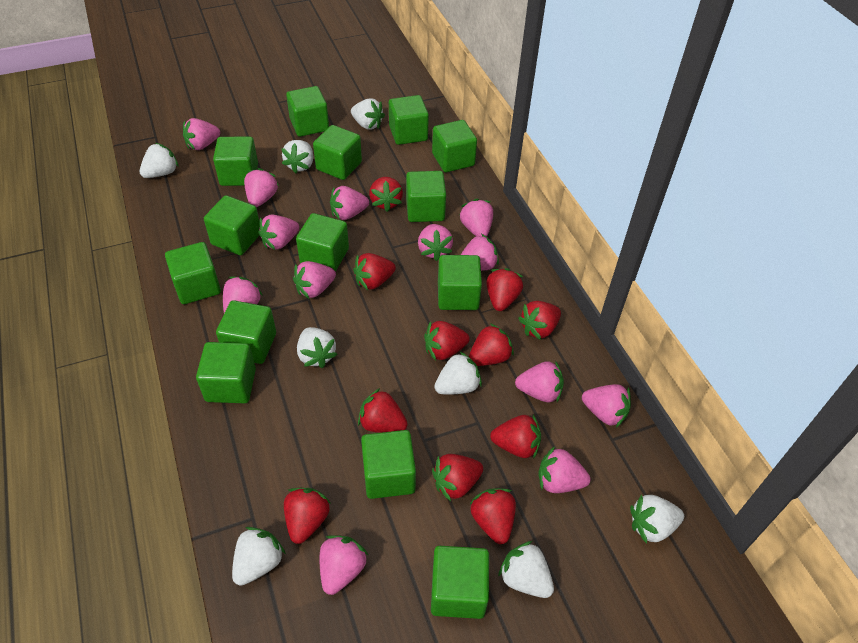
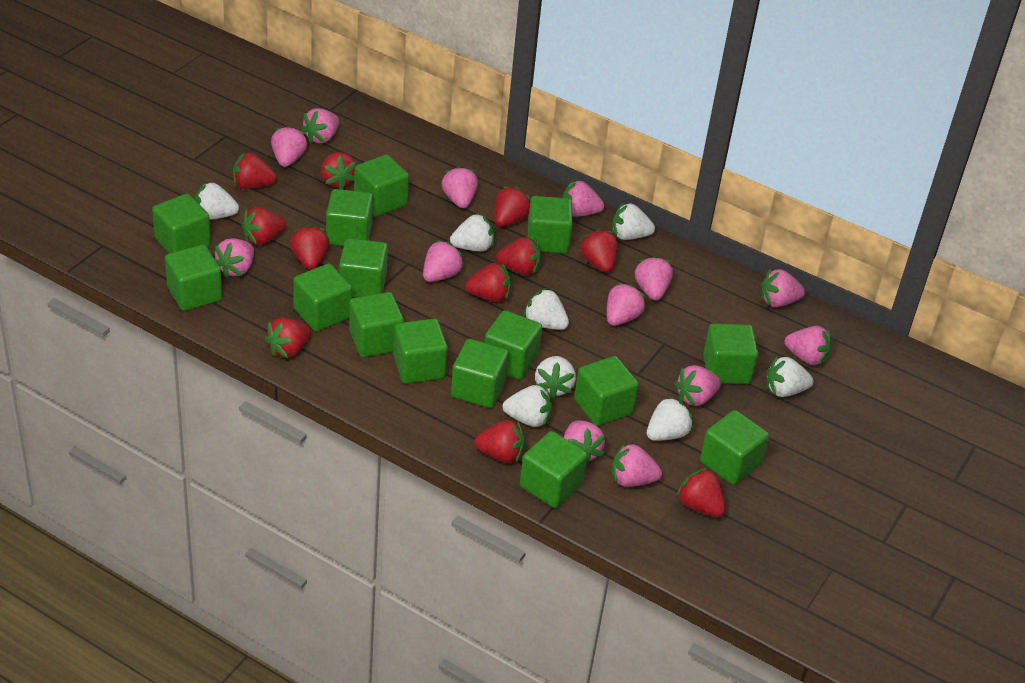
green cube: 14 -> 15

